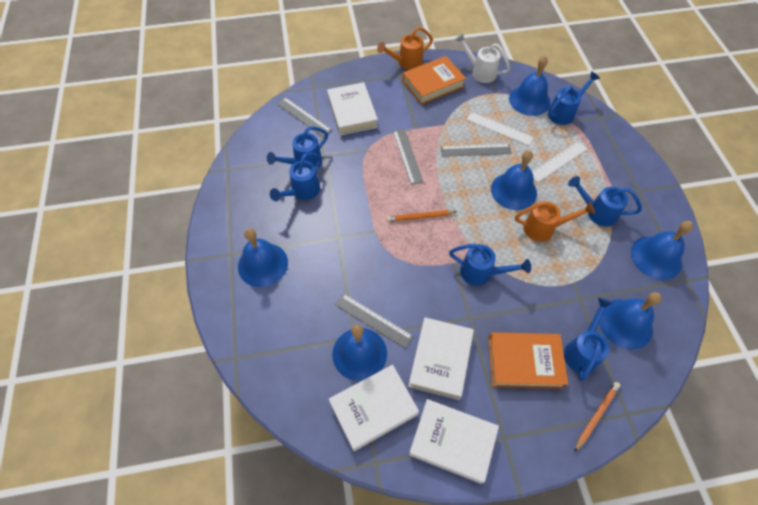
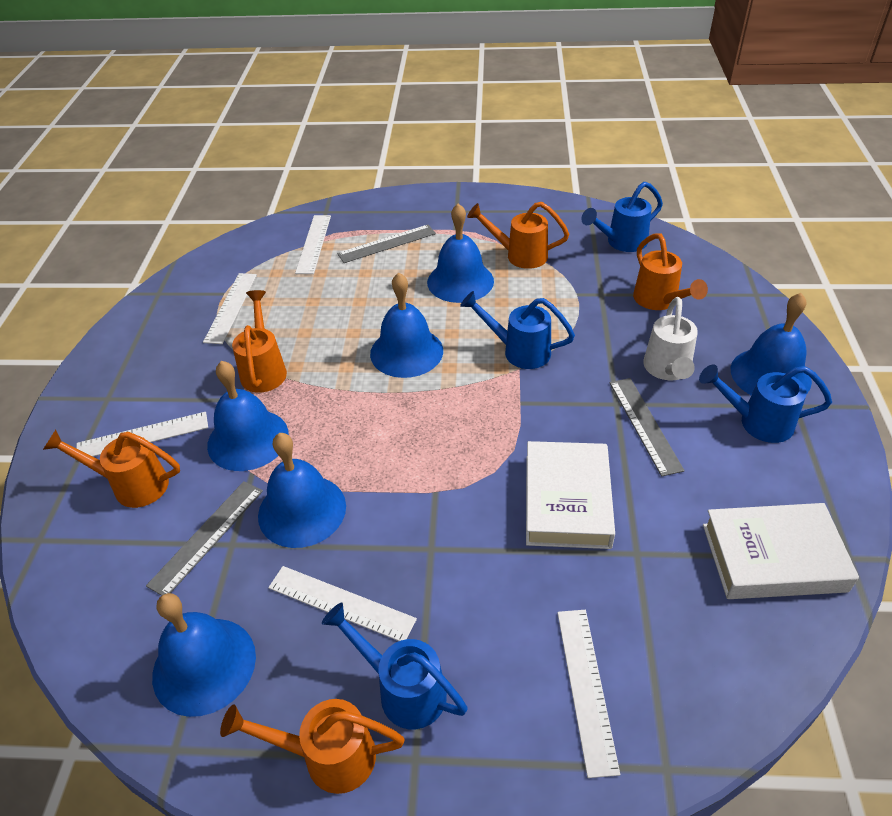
blue watering can: 6 -> 4
grey ruler: 4 -> 3
orange book: 2 -> 0
orange pencil: 2 -> 0
orange watering can: 2 -> 5
white book: 4 -> 2
white ruler: 2 -> 5

